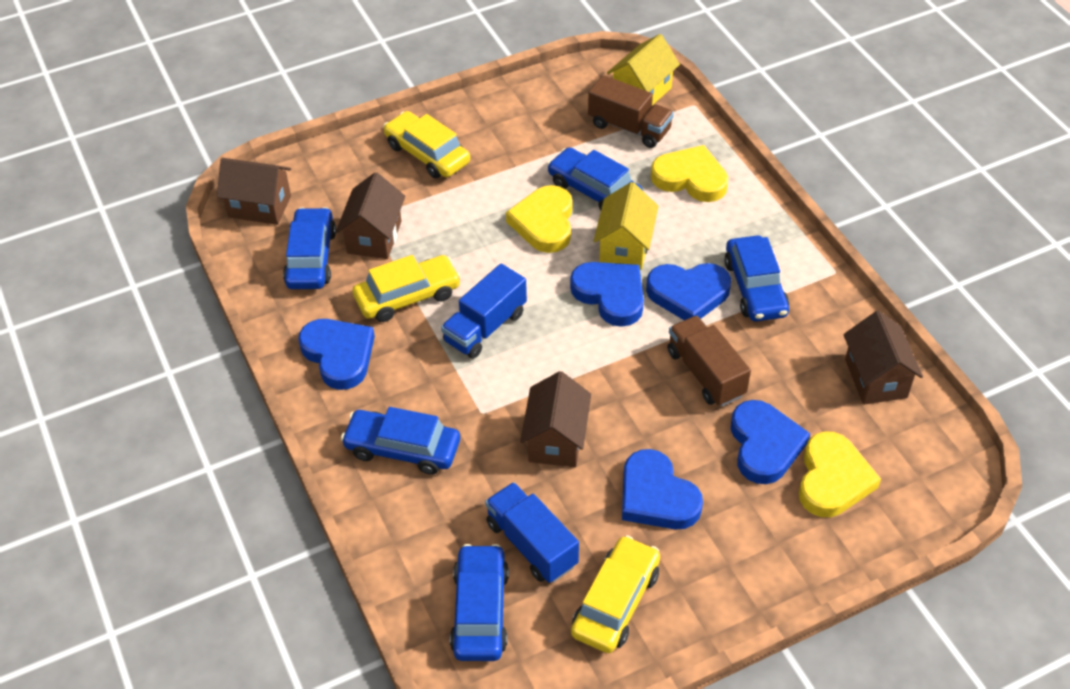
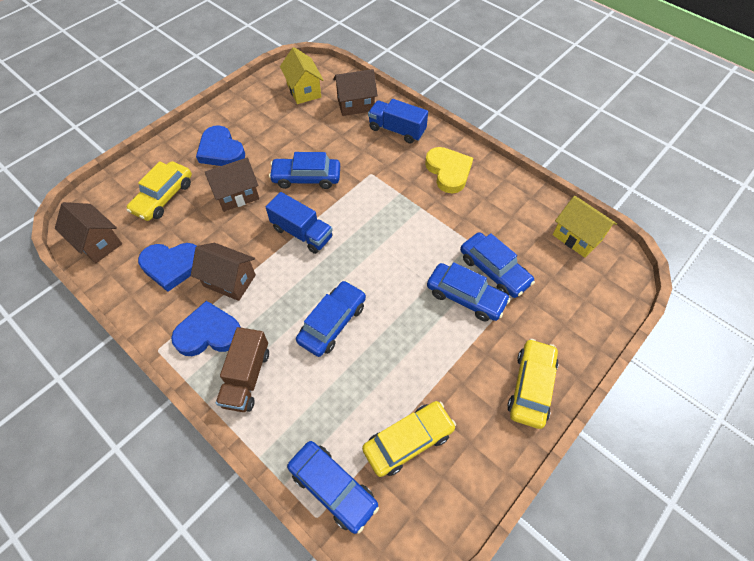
blue heart: 5 -> 3
brown truck: 2 -> 1
yellow heart: 3 -> 1

